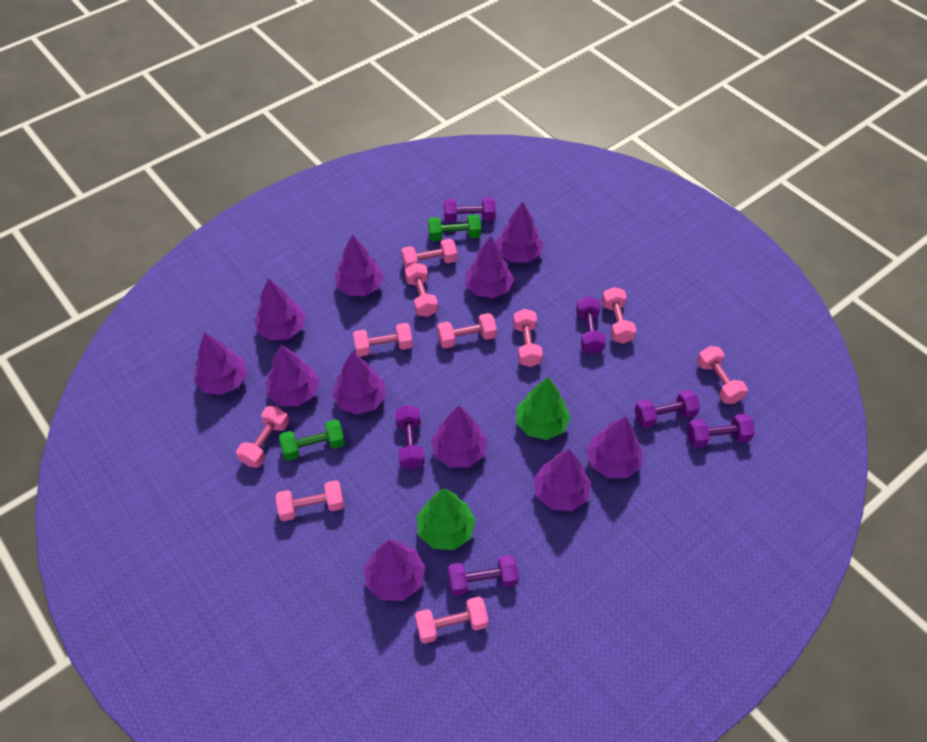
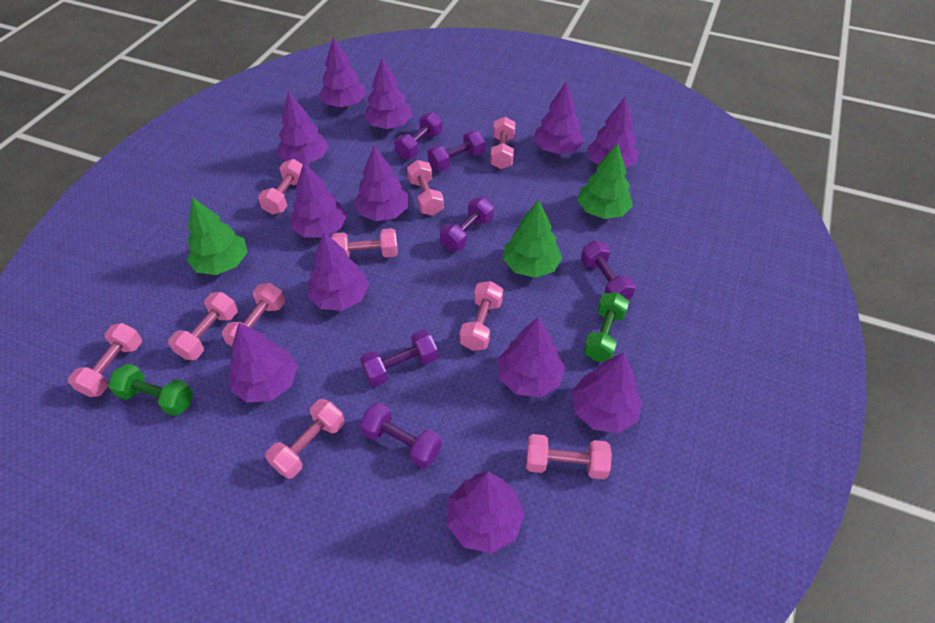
green tree: 2 -> 3
purple tree: 11 -> 12

